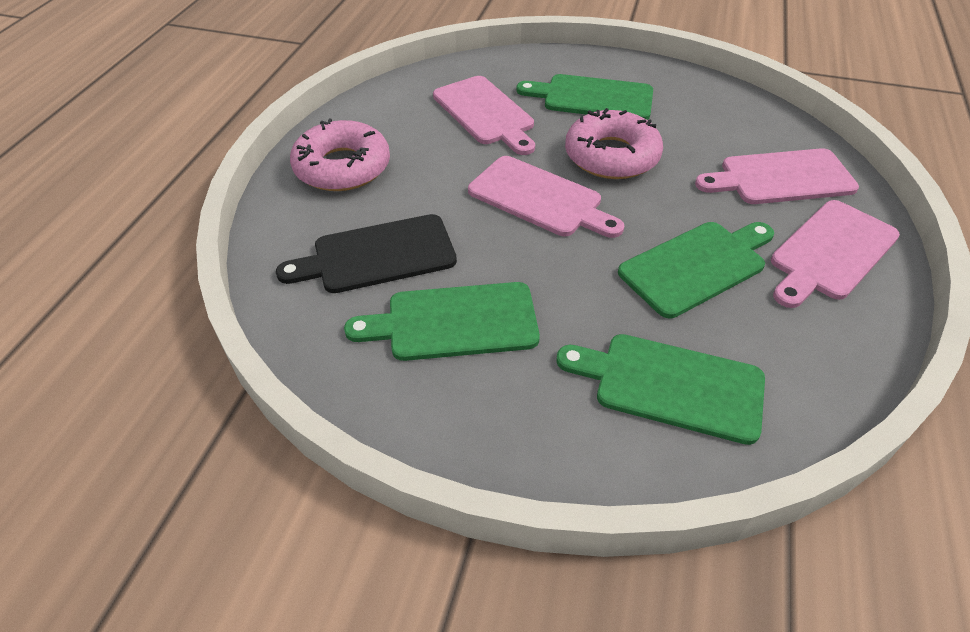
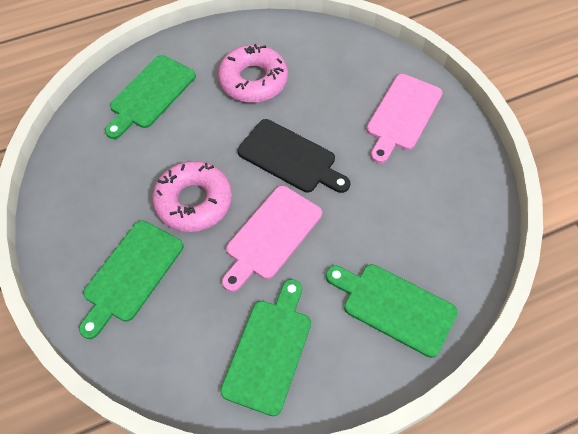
pink cutting board: 4 -> 2

